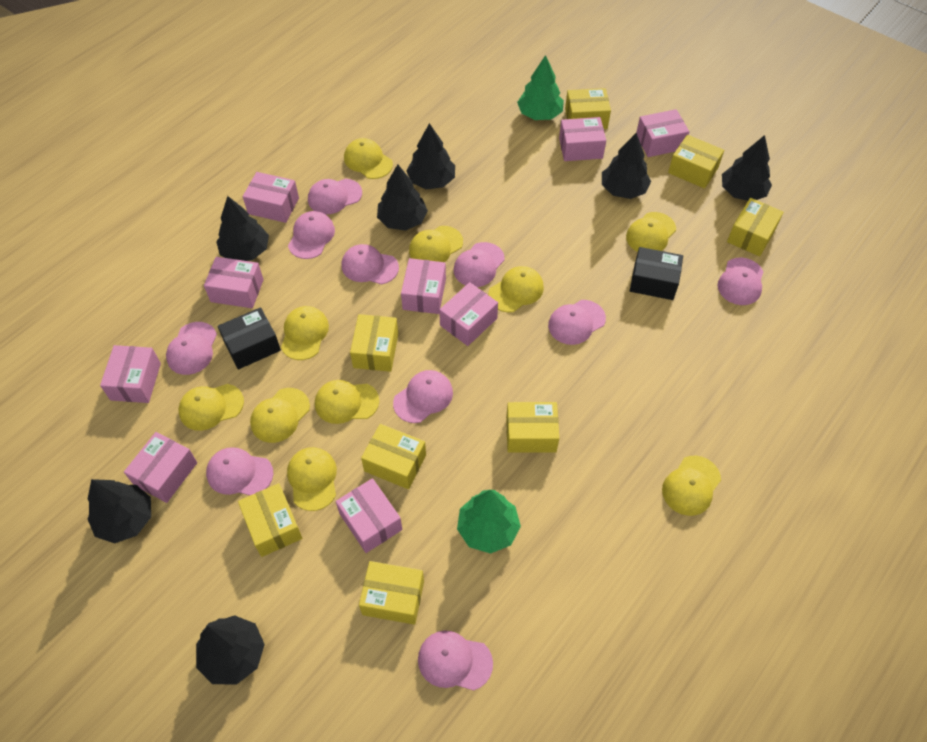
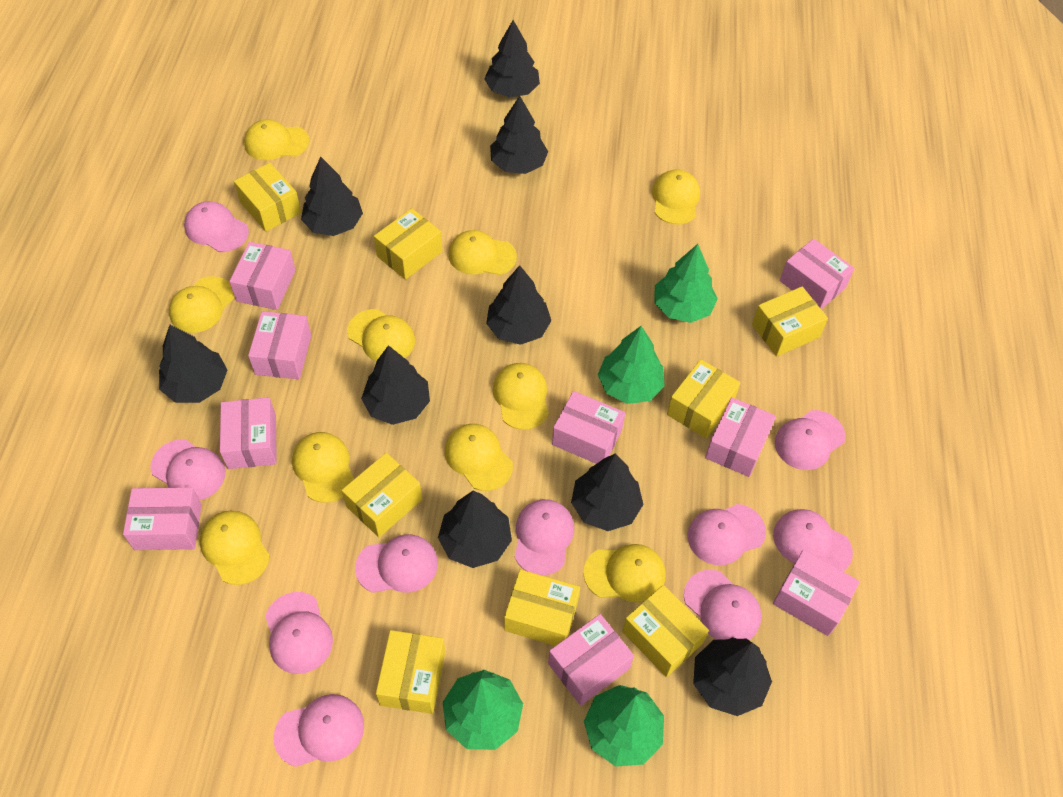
black box: 2 -> 0
black tree: 7 -> 9
green tree: 2 -> 4

